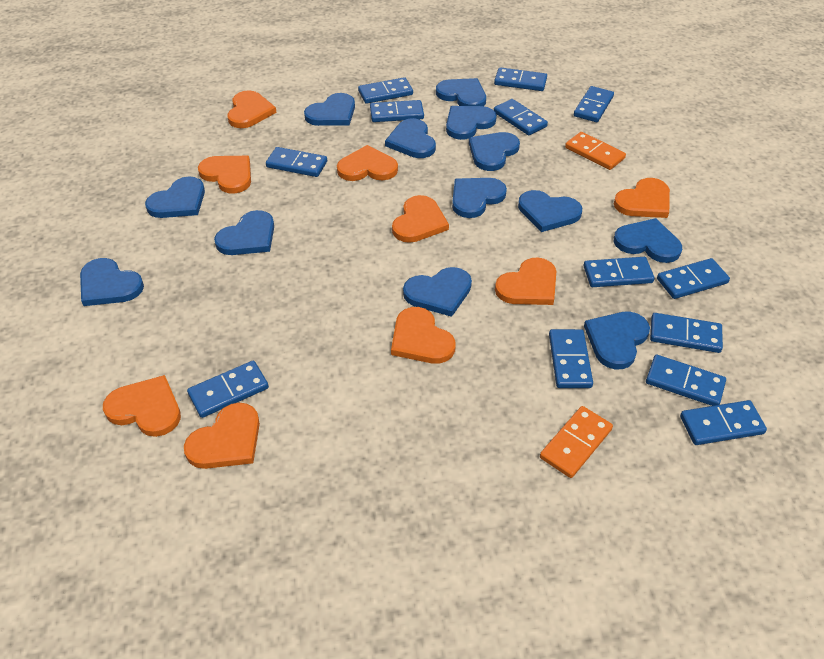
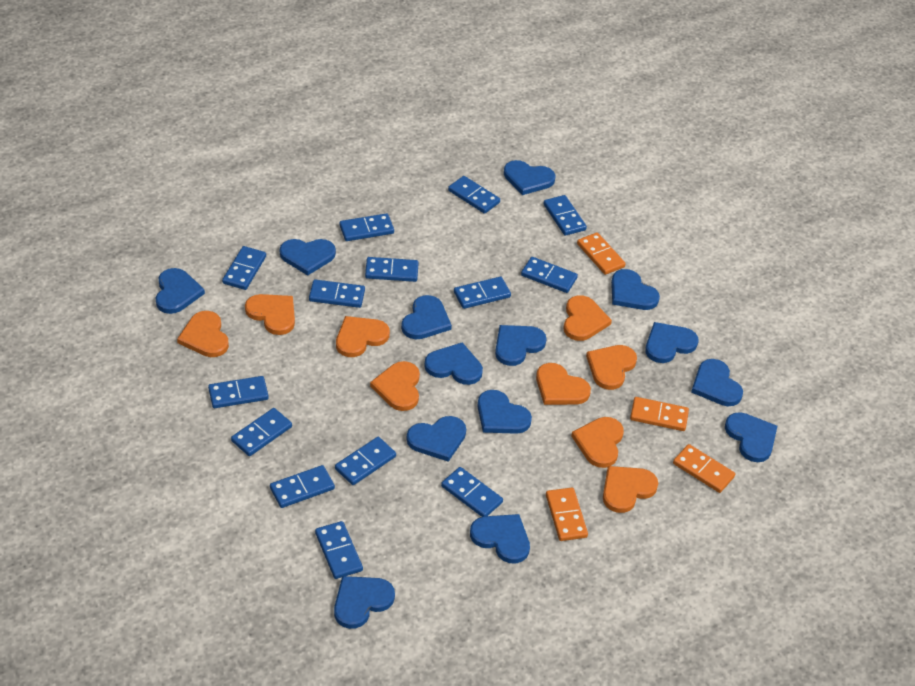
blue domino: 13 -> 14
blue heart: 13 -> 14
orange domino: 2 -> 4

